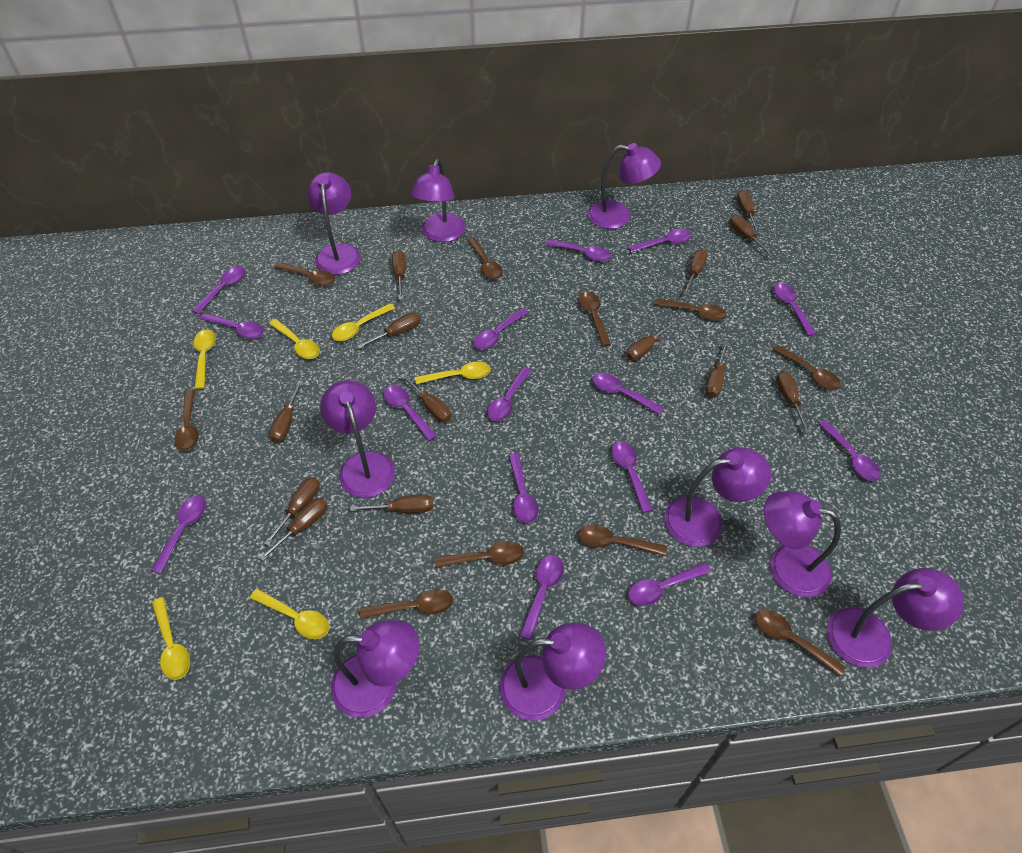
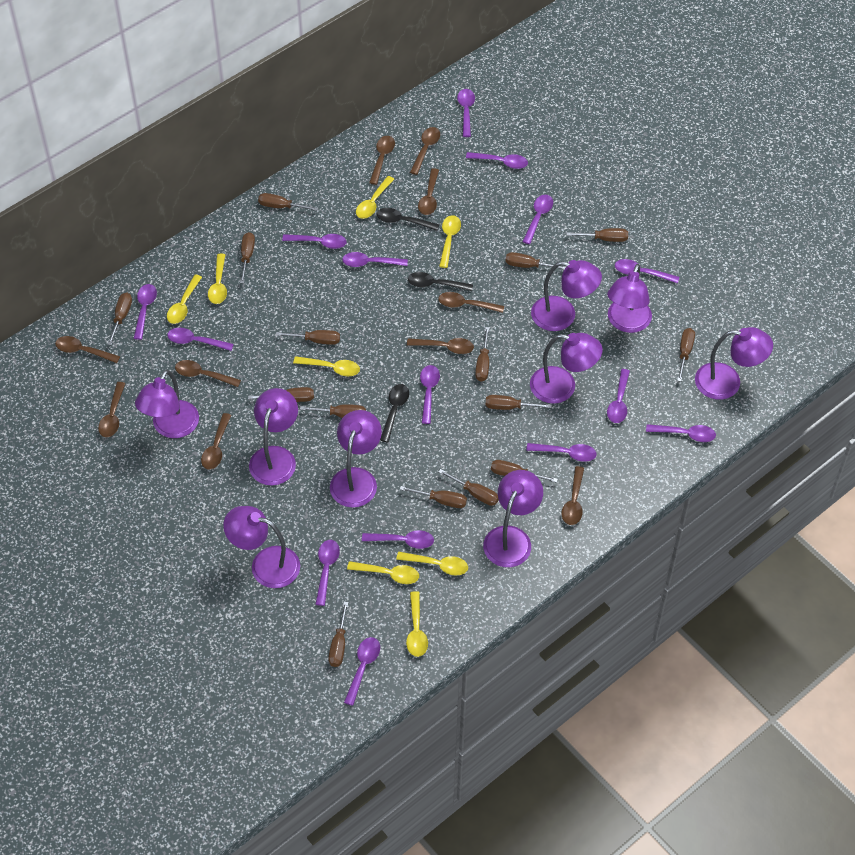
black spoon: 0 -> 3
brown screwdriver: 13 -> 15
yellow spoon: 6 -> 8

